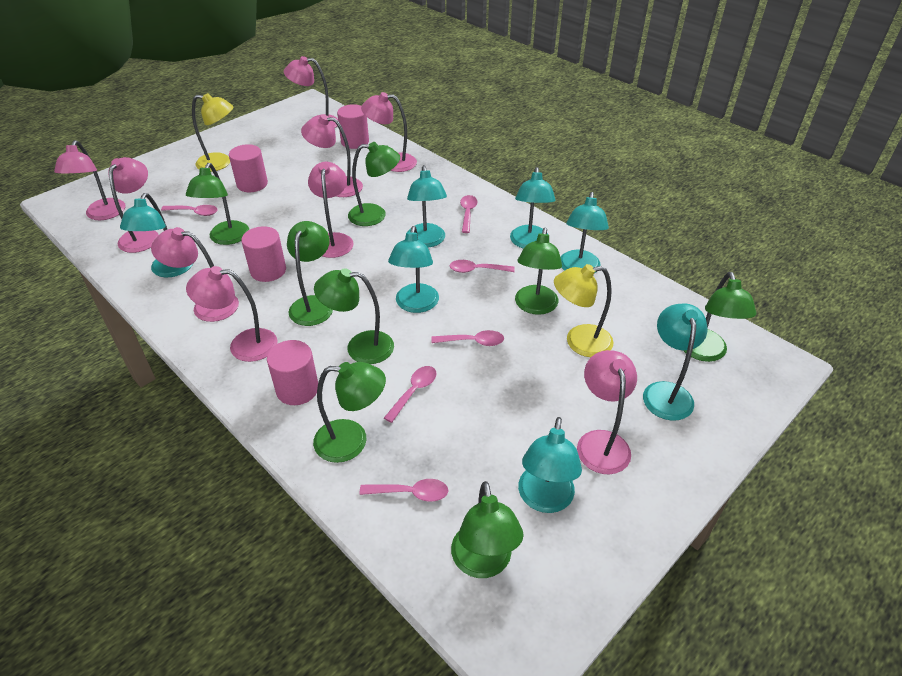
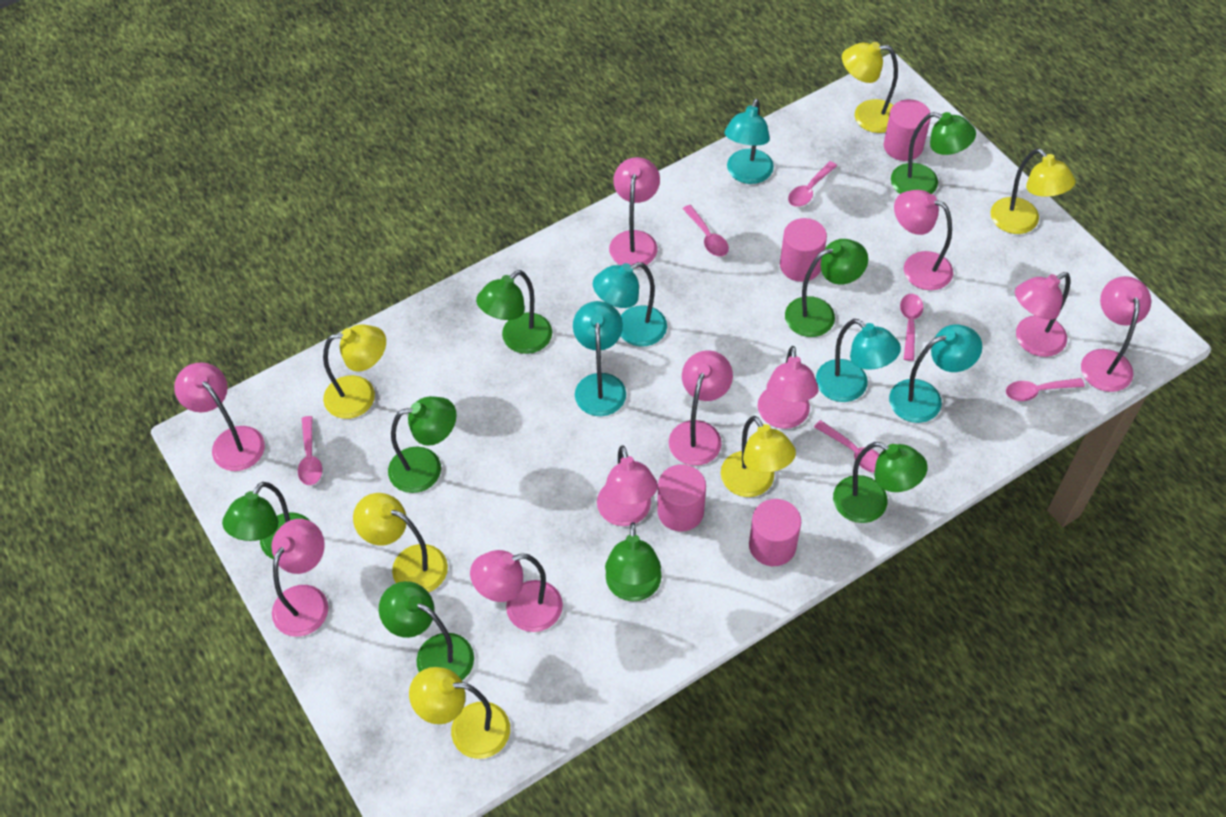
pink lamp: 9 -> 10
turquoise lamp: 7 -> 5
yellow lamp: 2 -> 6

